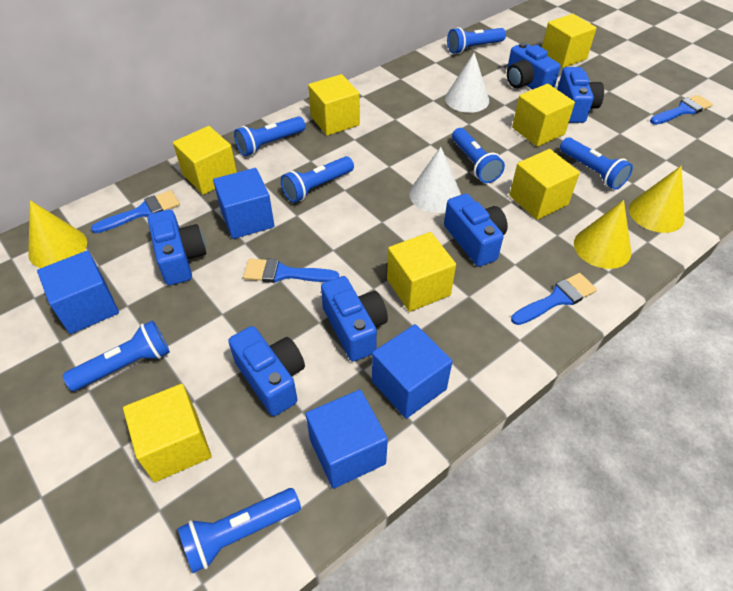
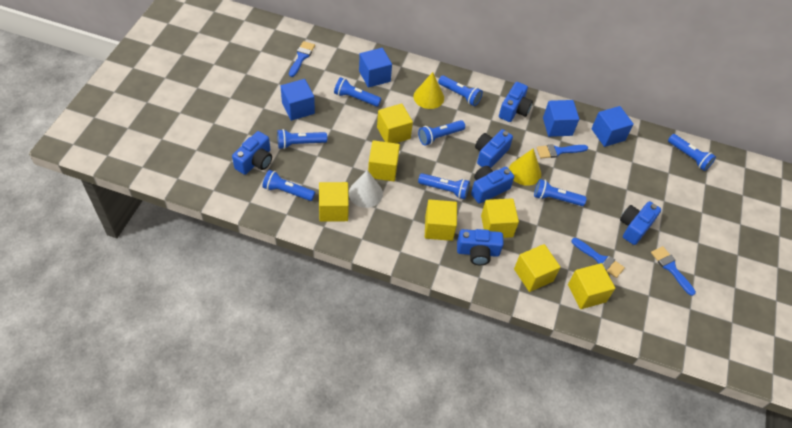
blue flashlight: 7 -> 8
white cone: 2 -> 1
yellow cone: 3 -> 2

